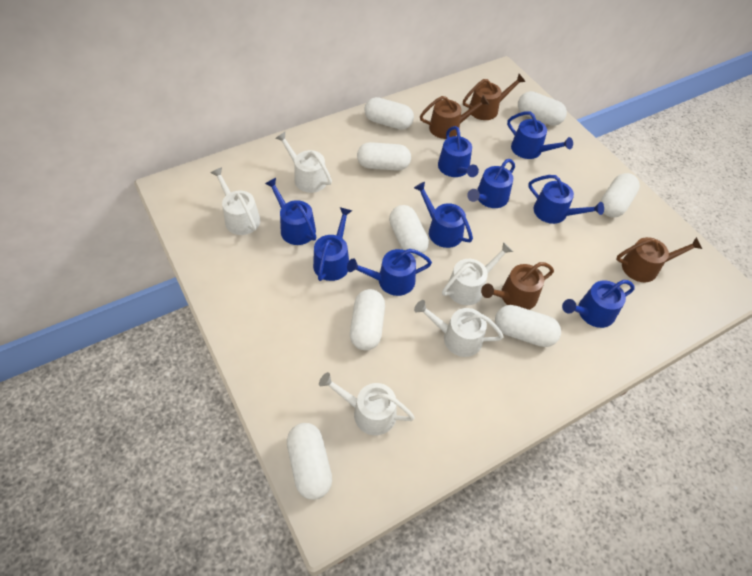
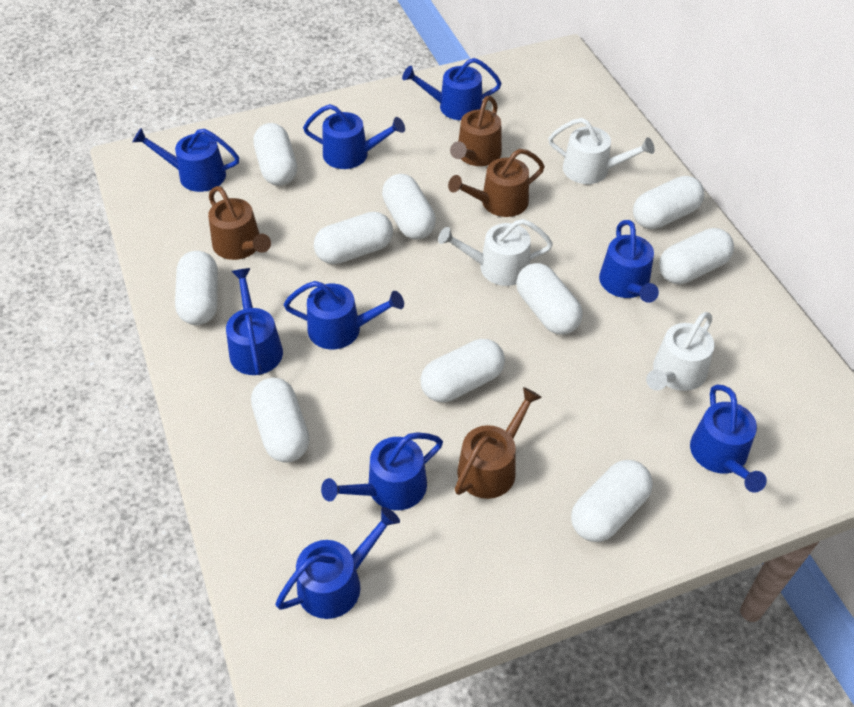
white capsule: 8 -> 10
white watering can: 5 -> 3

